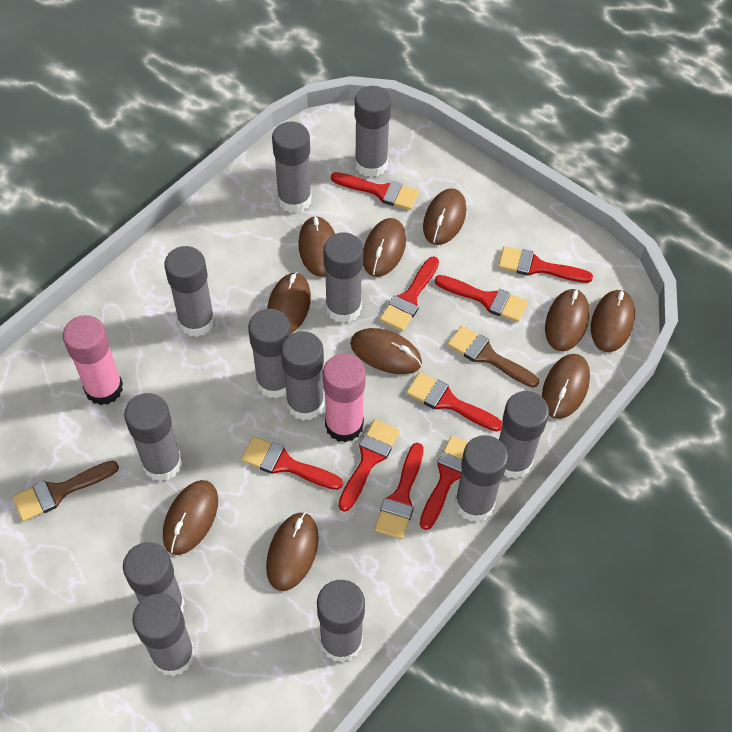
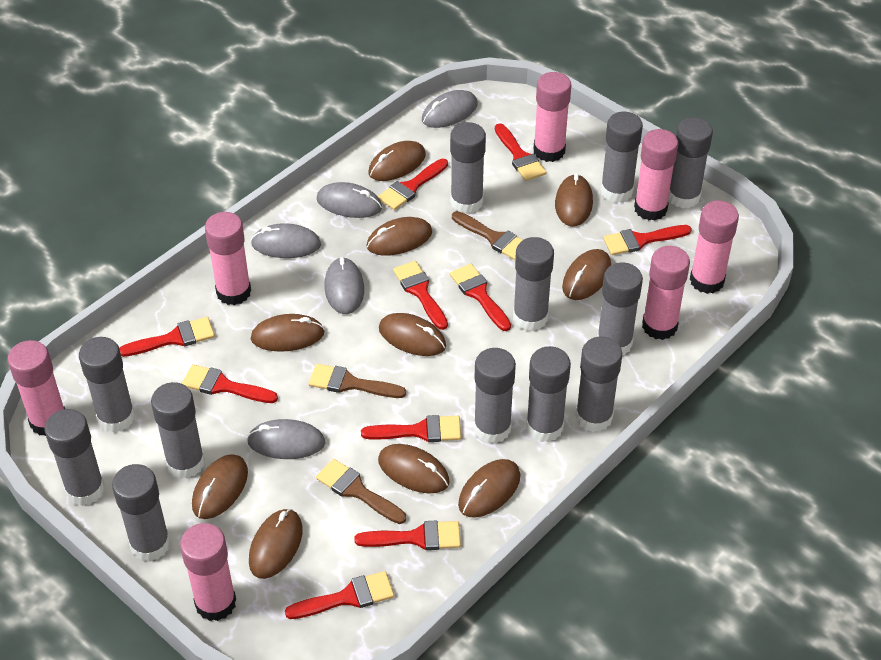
brown brush: 2 -> 3
grey mouse: 0 -> 5
pink glue stick: 2 -> 7
red brush: 9 -> 10

